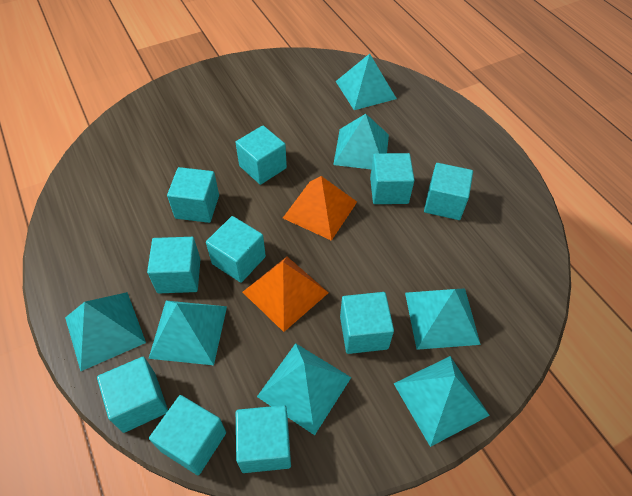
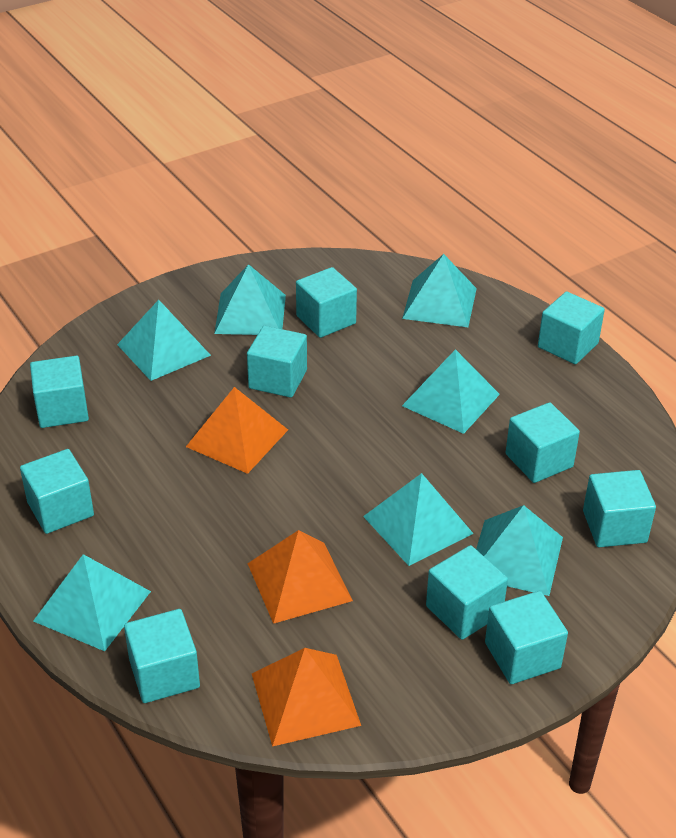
orange pyramid: 2 -> 3

